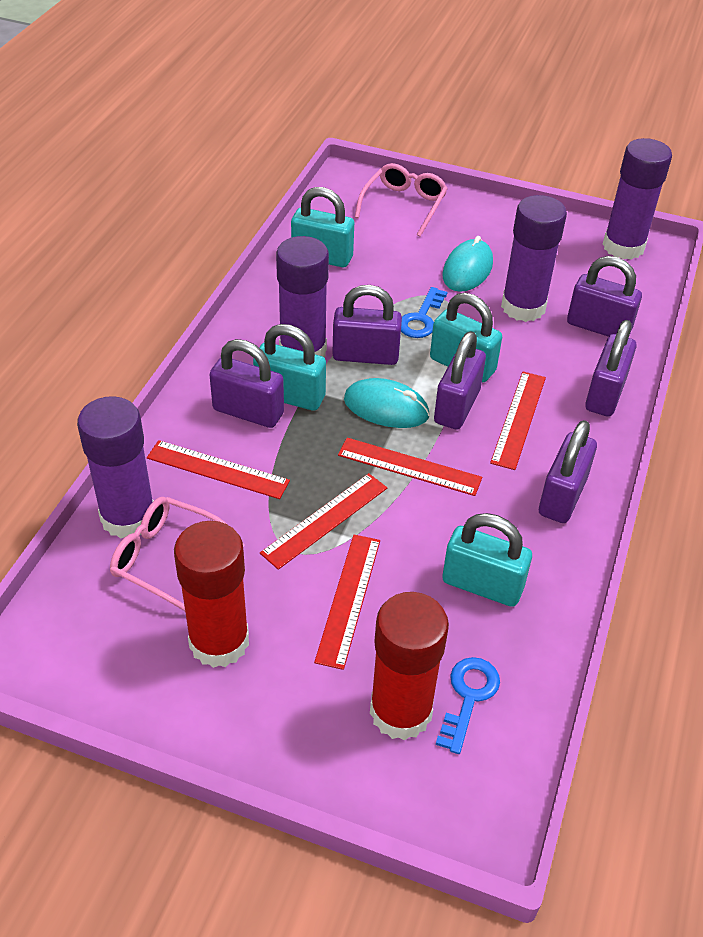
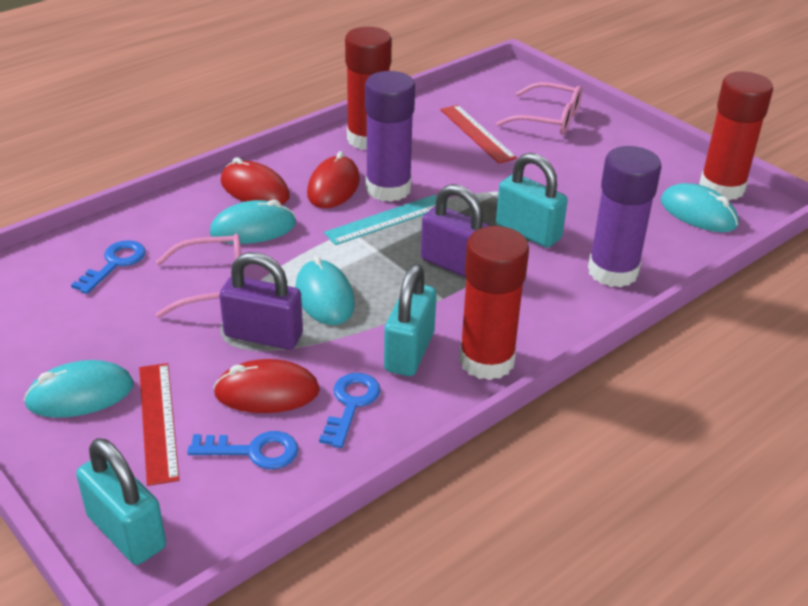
blue key: 2 -> 3
purple glue stick: 4 -> 2
purple padlock: 6 -> 2
red glue stick: 2 -> 3
red mouse: 0 -> 3
red ruler: 5 -> 2
turquoise mouse: 2 -> 4
turquoise padlock: 4 -> 3
turquoise ruler: 0 -> 1

